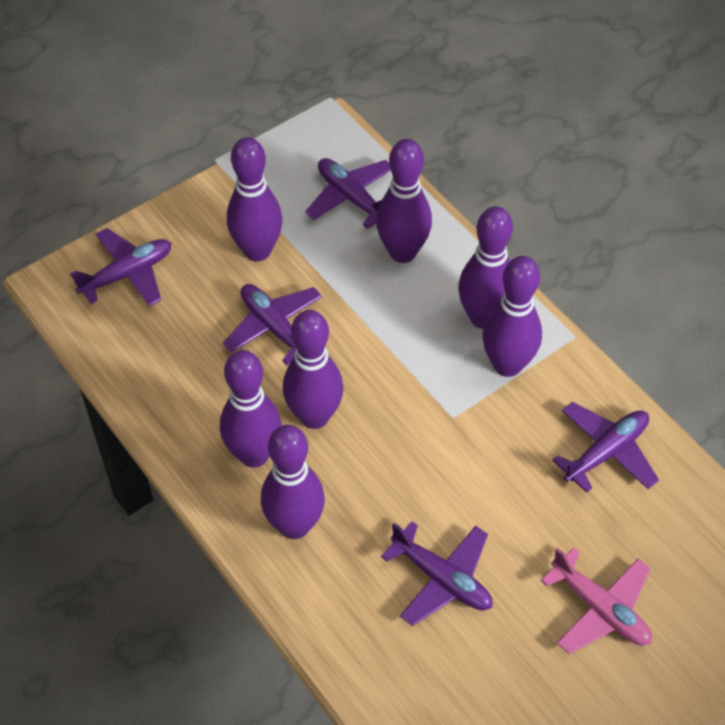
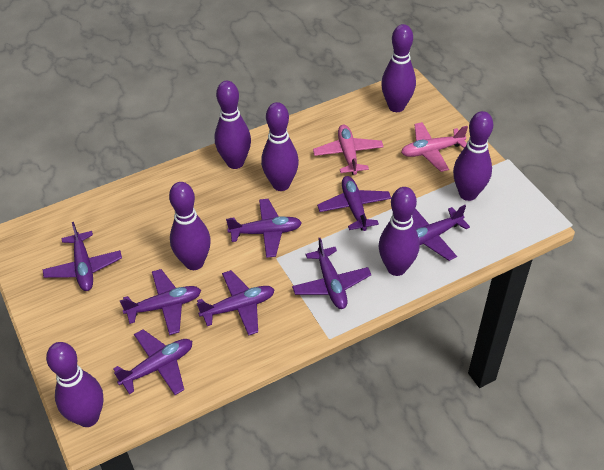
pink plane: 1 -> 2
purple plane: 5 -> 8

